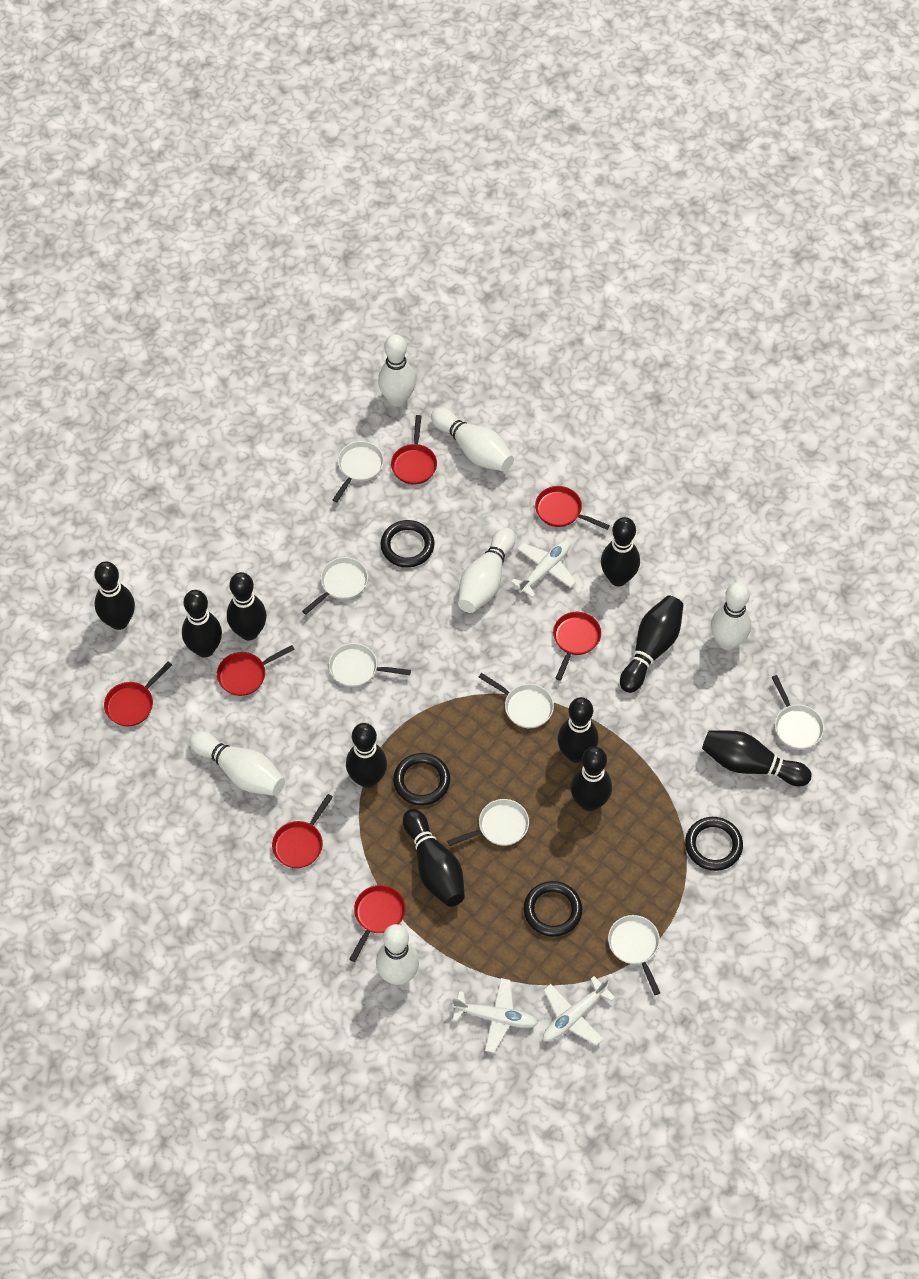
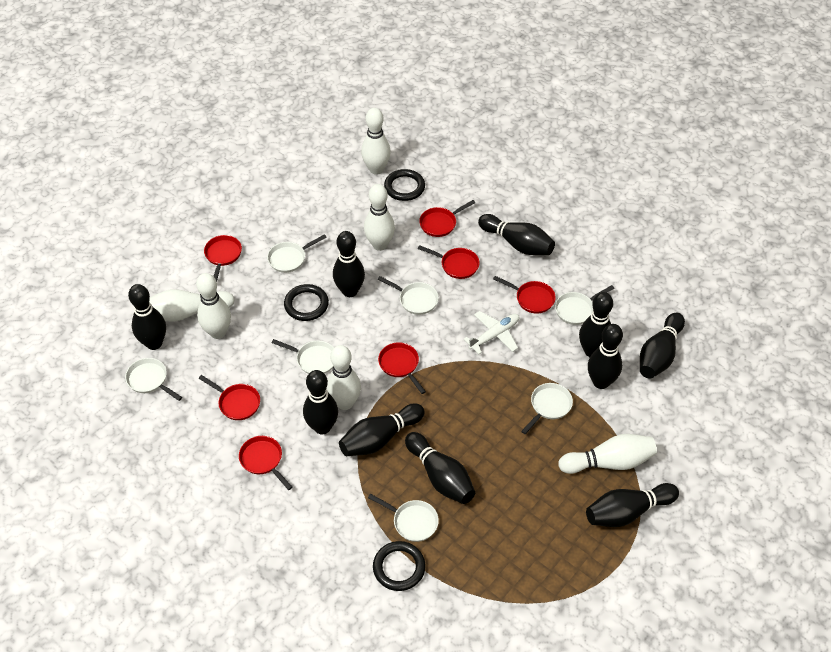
black ring: 4 -> 3
white plane: 3 -> 1

